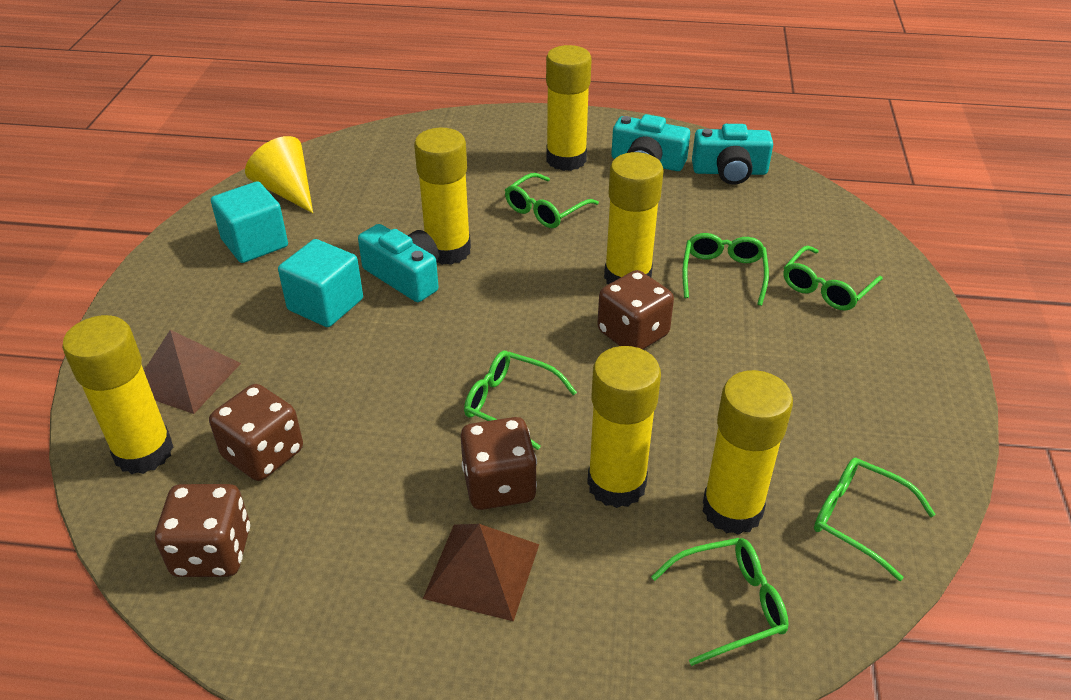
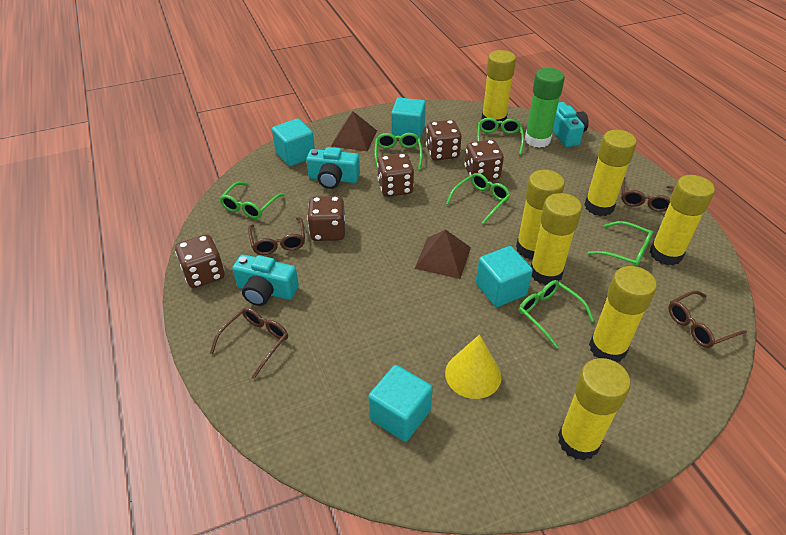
brown dice: 4 -> 5
brown glasses: 0 -> 4
green glue stick: 0 -> 1
turquoise cube: 2 -> 4
yellow glue stick: 6 -> 7

